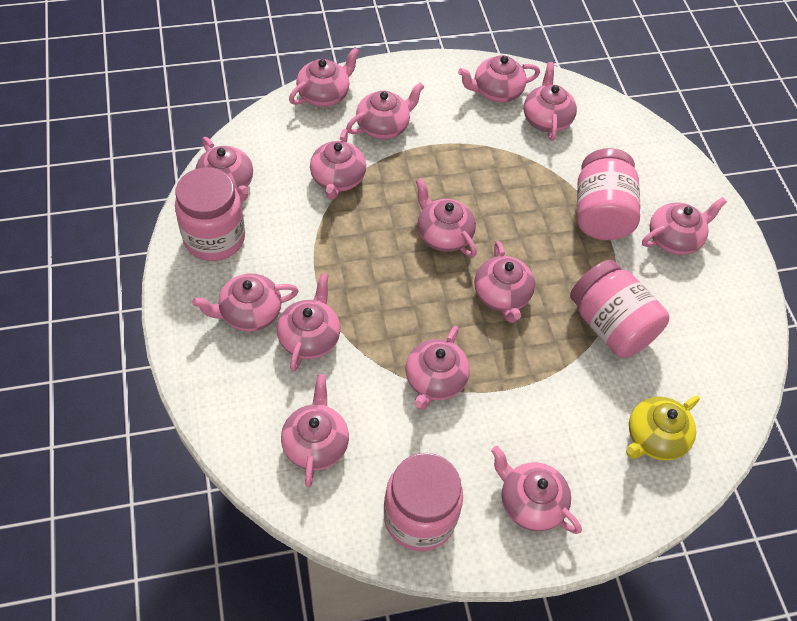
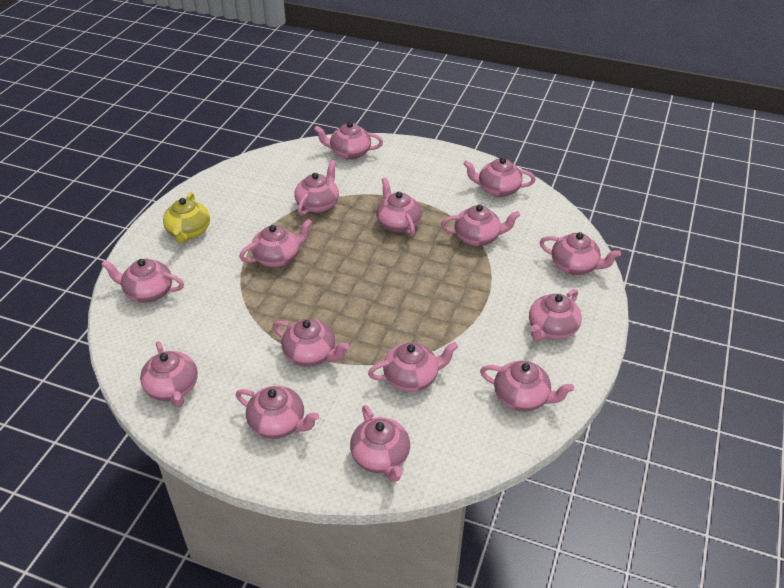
pink jar: 4 -> 0
pink teapot: 14 -> 15

